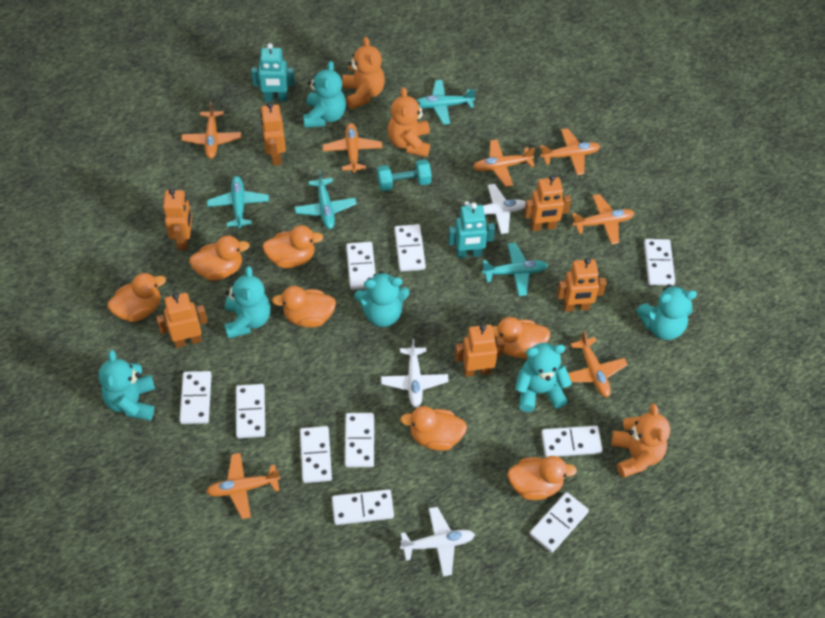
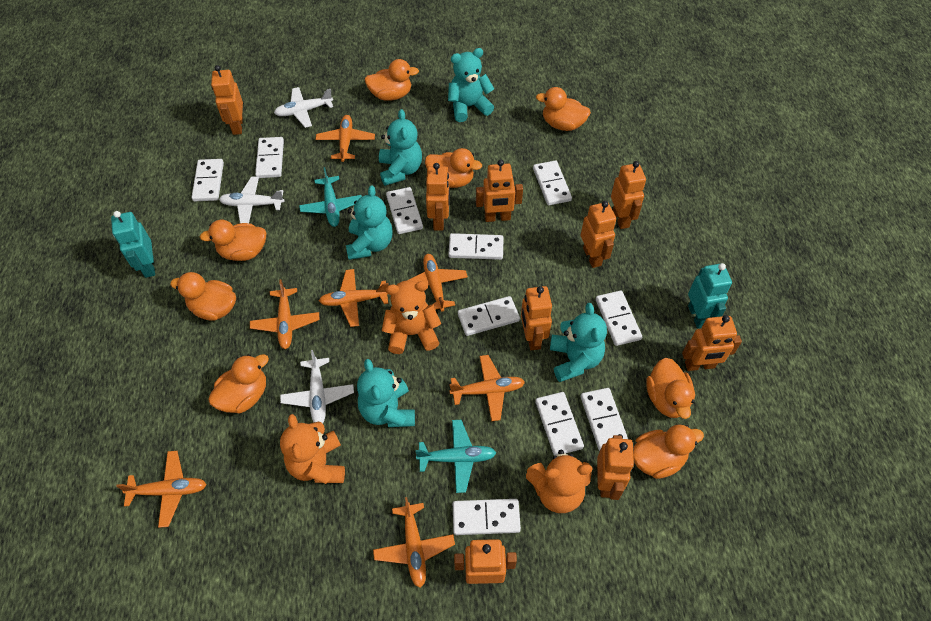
orange duck: 7 -> 8
orange robot: 6 -> 9
turquoise dumbbell: 1 -> 0
turquoise plane: 4 -> 2
turquoise teddy bear: 6 -> 5

